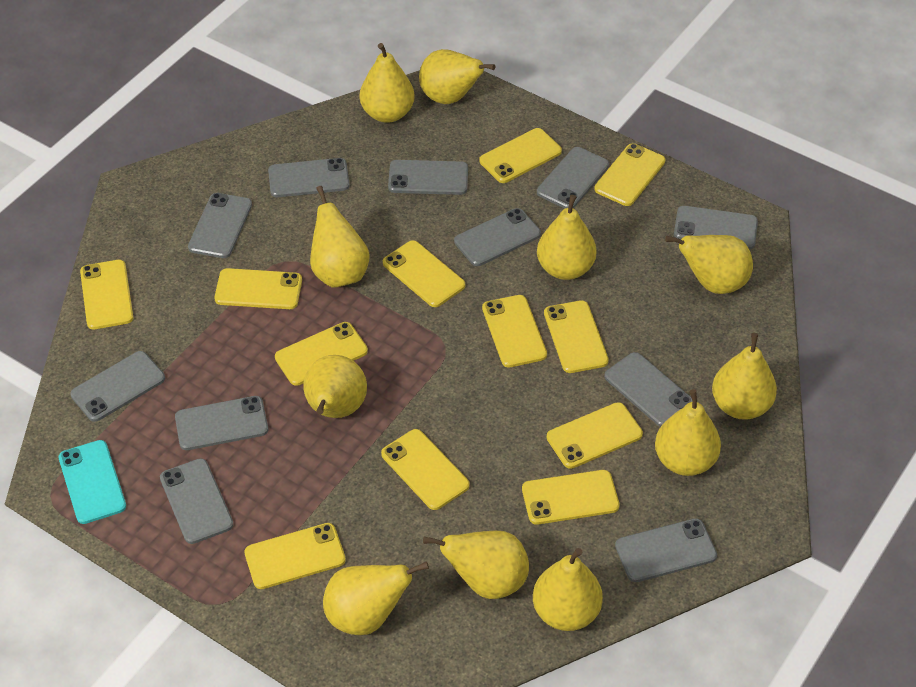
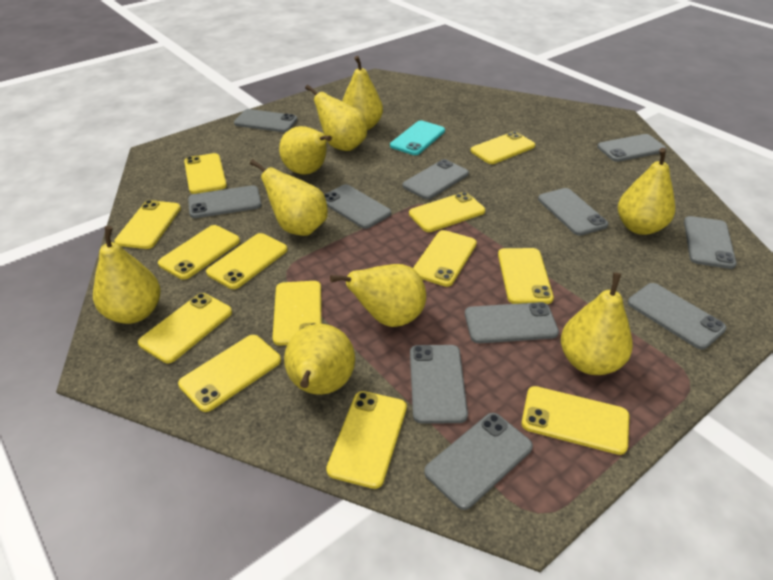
yellow pear: 11 -> 9
yellow phone: 12 -> 13

